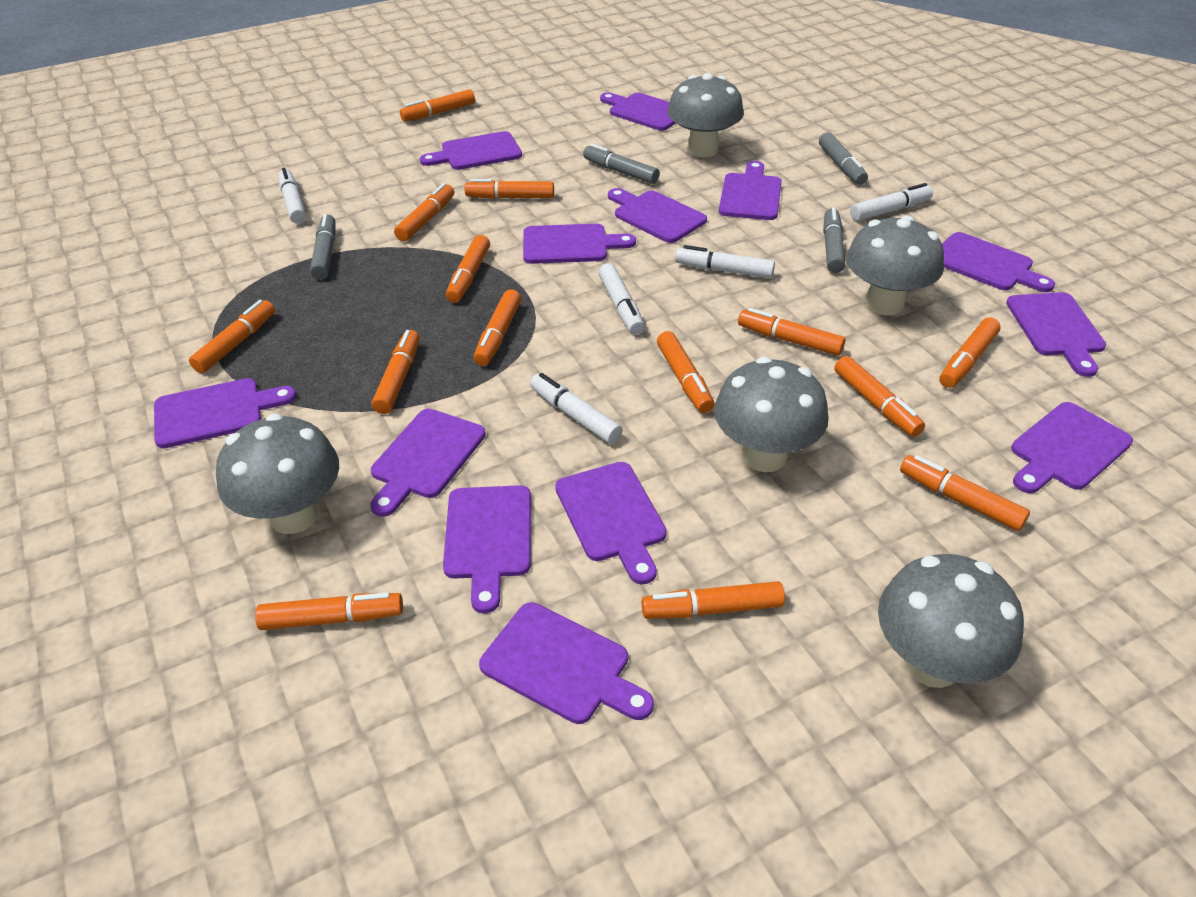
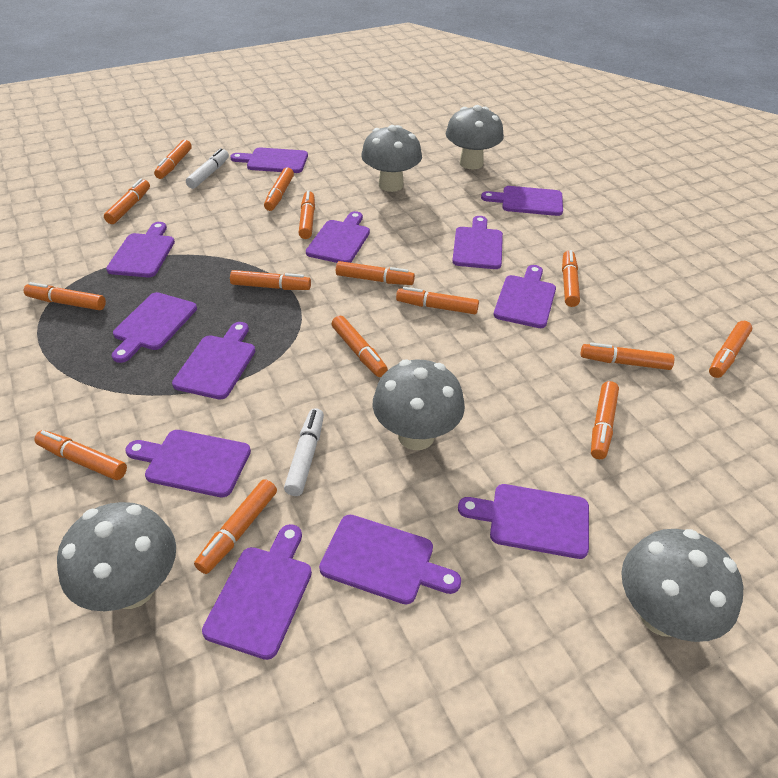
grey marker: 4 -> 0
orange marker: 14 -> 15
purple cutting board: 13 -> 12
white marker: 5 -> 2

